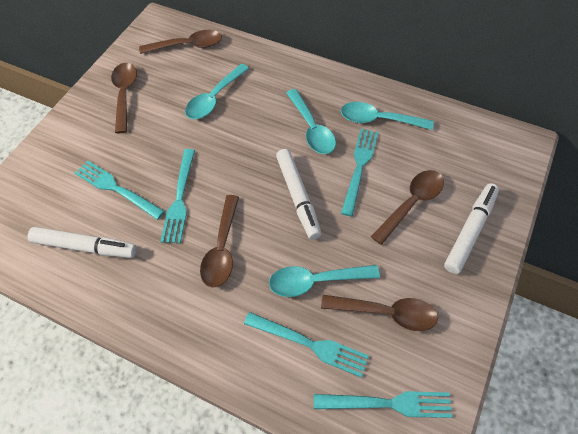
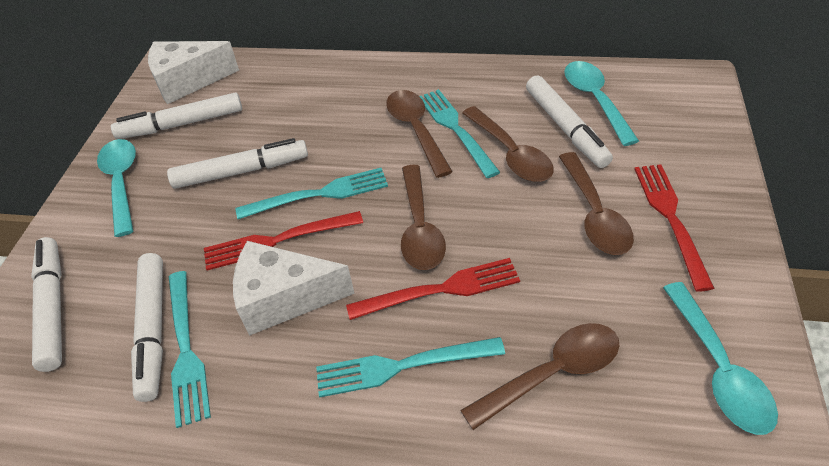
red fork: 0 -> 3
turquoise fork: 5 -> 4
turquoise spoon: 4 -> 3
white cheese: 0 -> 2
white marker: 3 -> 5

